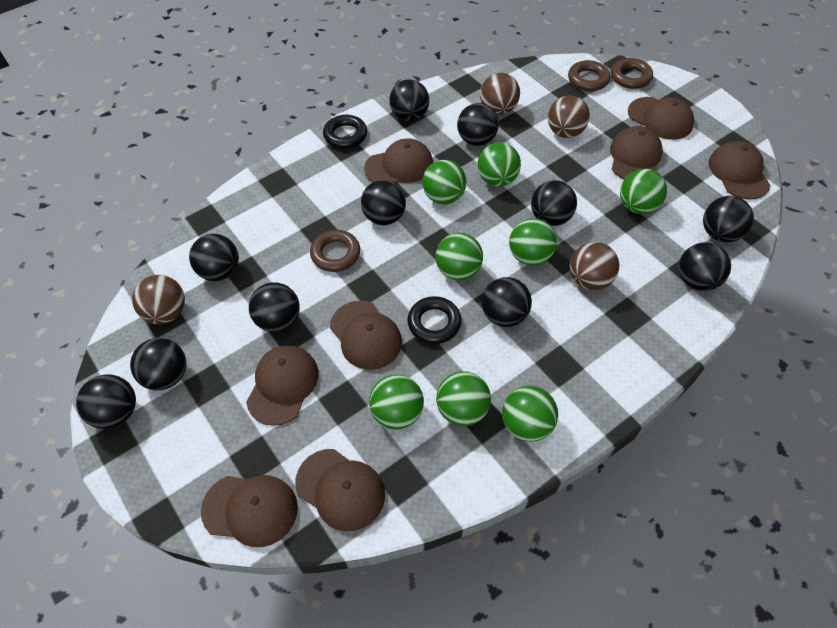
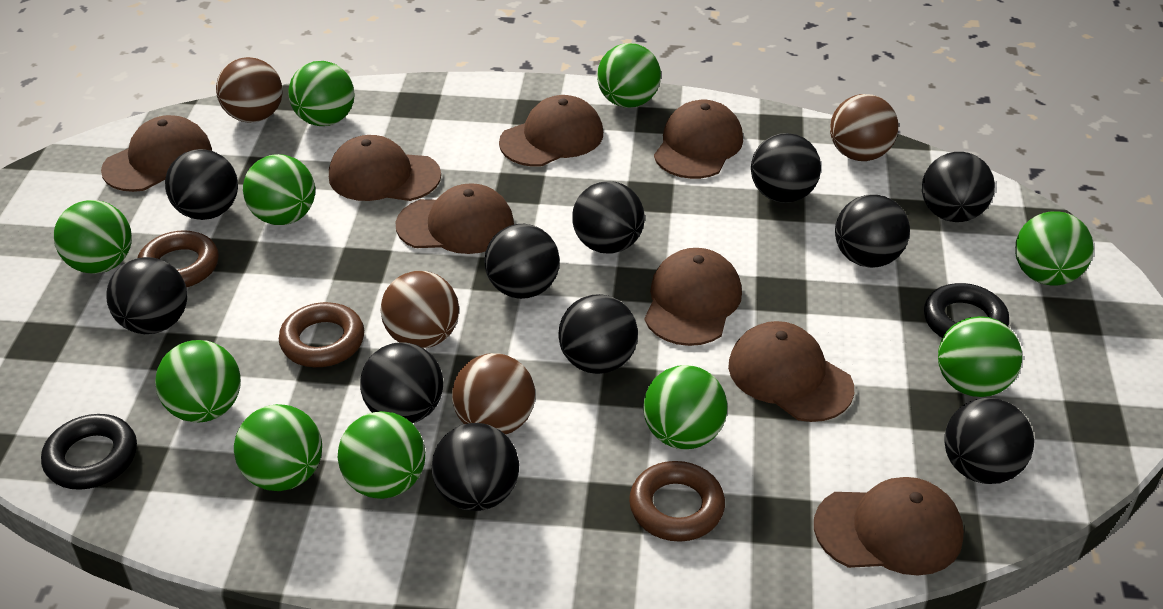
green ball: 8 -> 10

